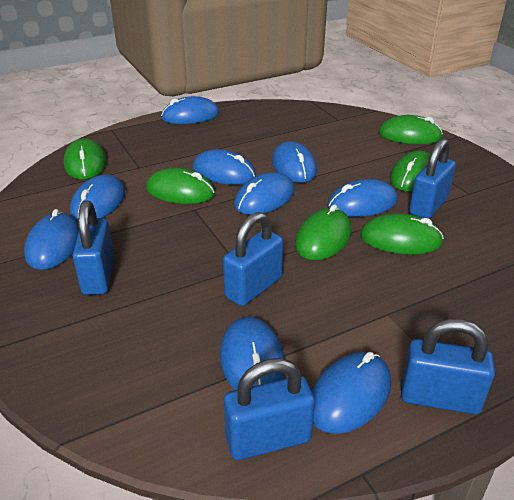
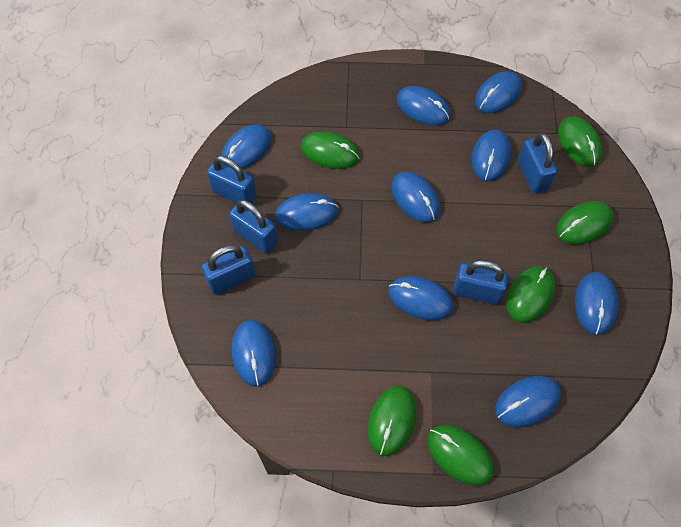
blue mouse: 9 -> 10

